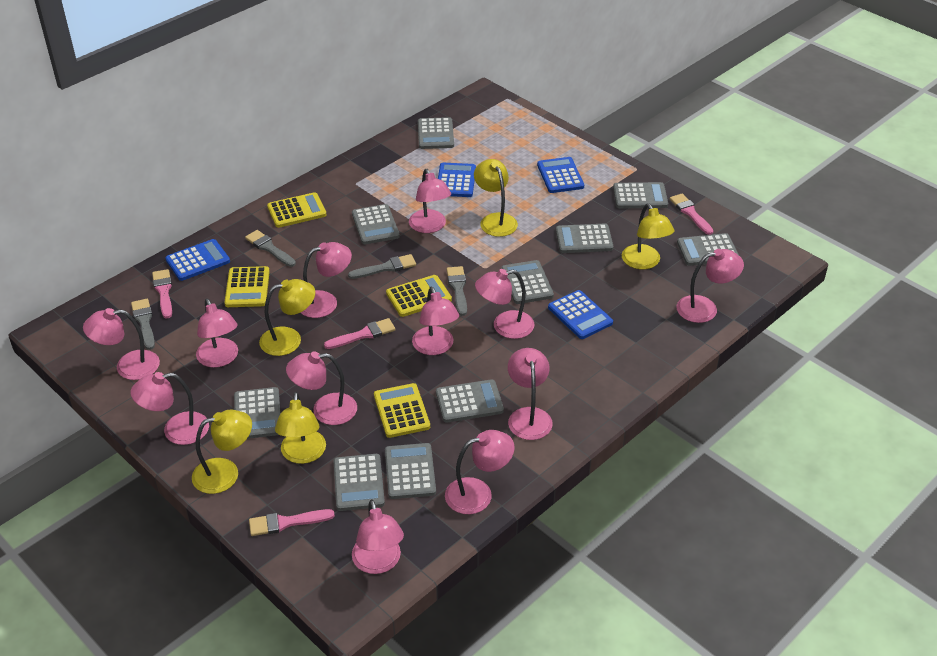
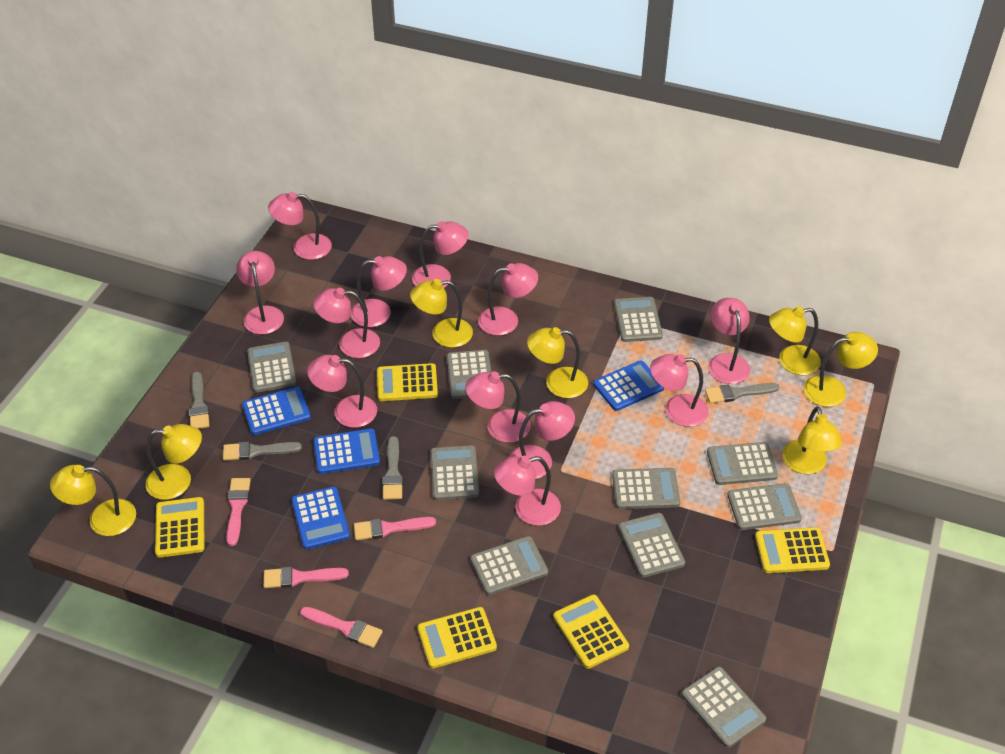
yellow calculator: 4 -> 5
yellow lamp: 5 -> 7

